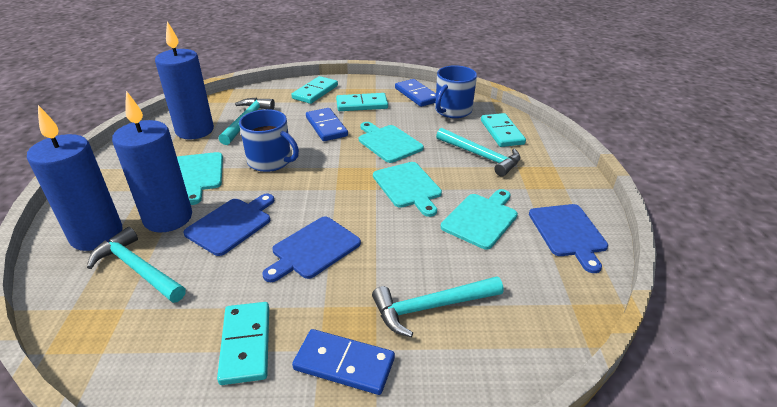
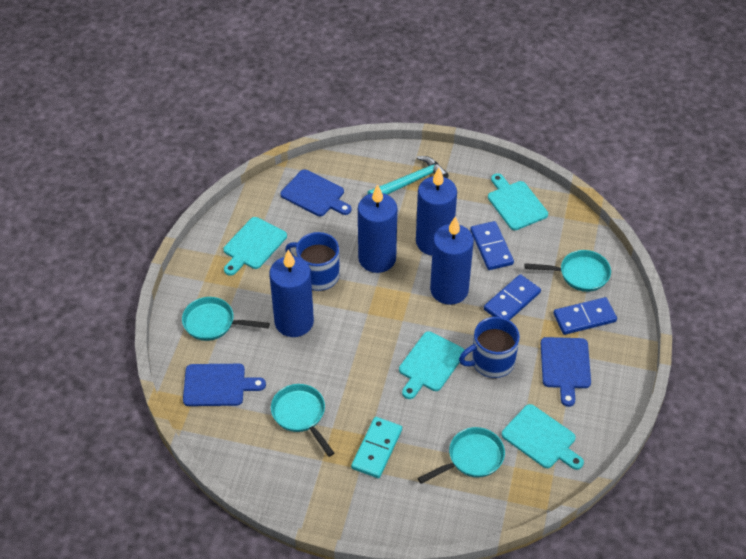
blue candle: 3 -> 4
turquoise domino: 4 -> 1
turquoise hammer: 4 -> 1
turquoise pan: 0 -> 4

